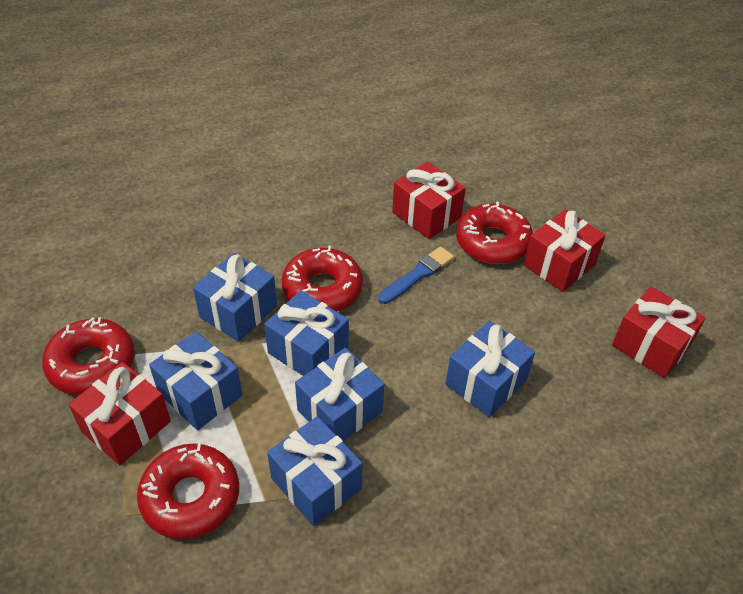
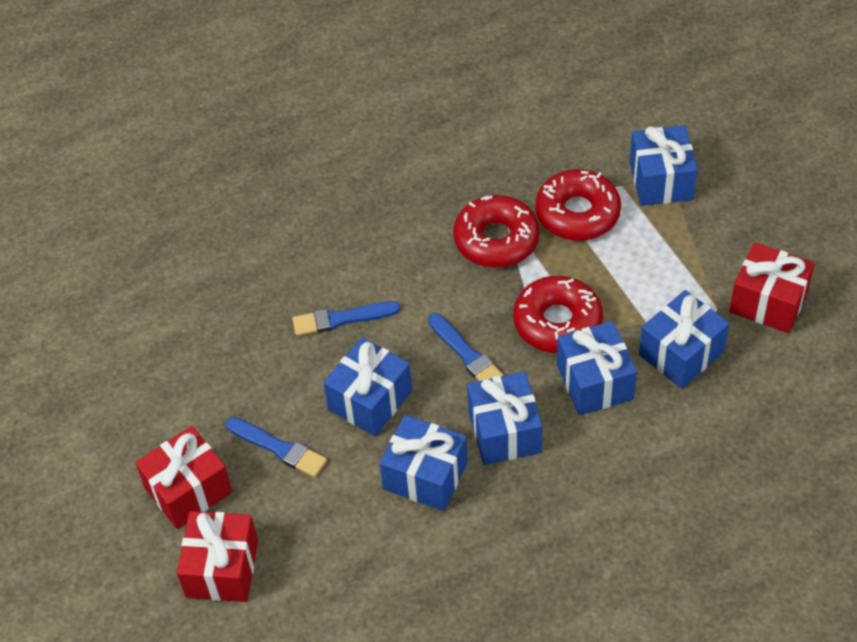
blue brush: 1 -> 3
red donut: 4 -> 3
red gift: 4 -> 3

